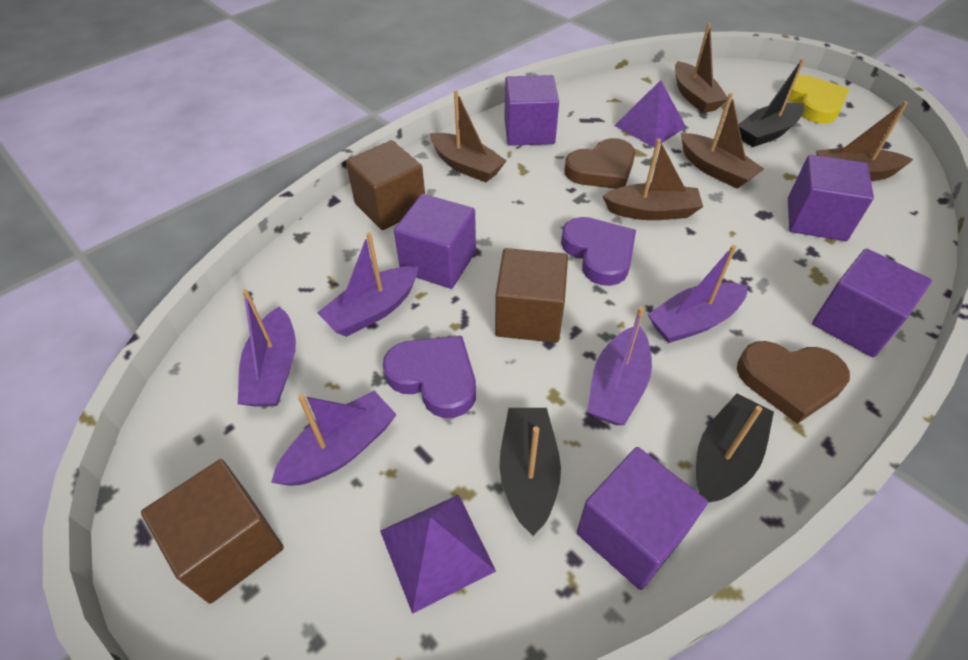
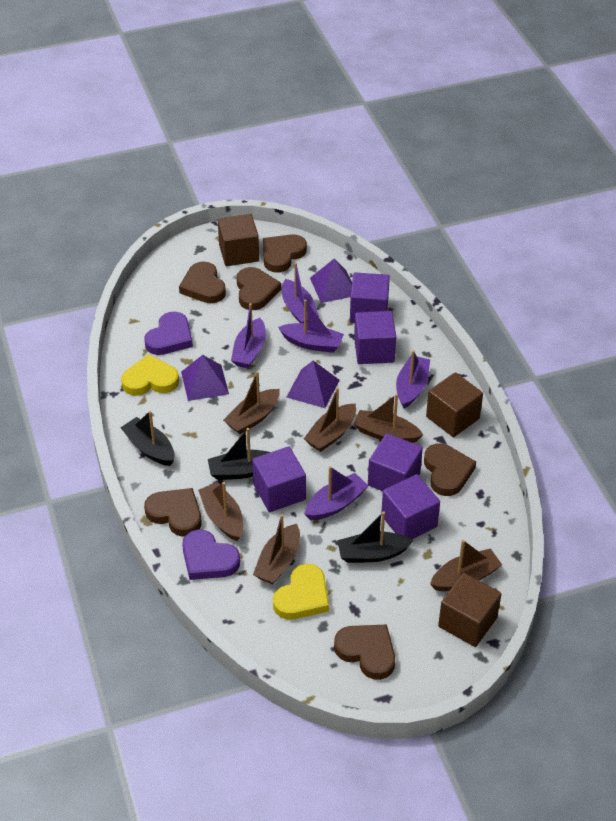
brown boat: 5 -> 6
brown heart: 2 -> 6
purple pyramid: 2 -> 3
yellow heart: 1 -> 2

